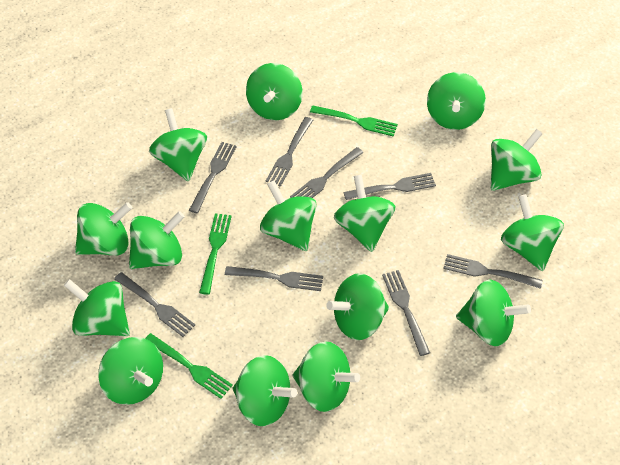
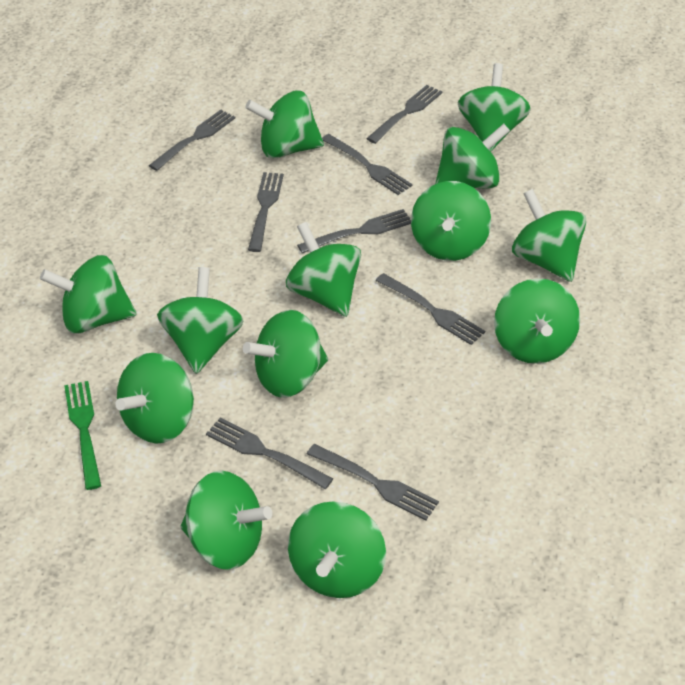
green fork: 3 -> 1
green spinning top: 15 -> 13

